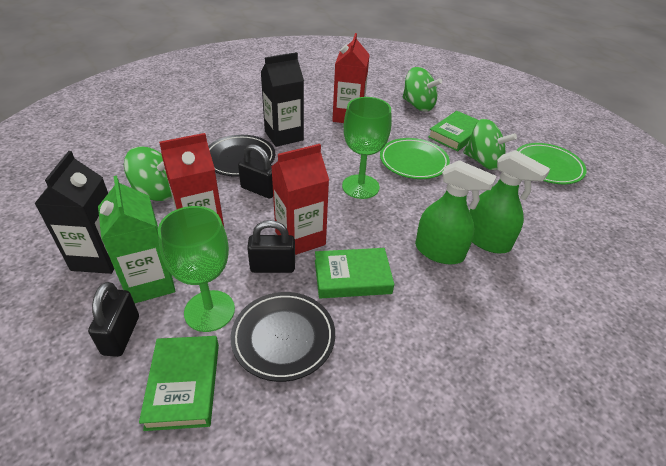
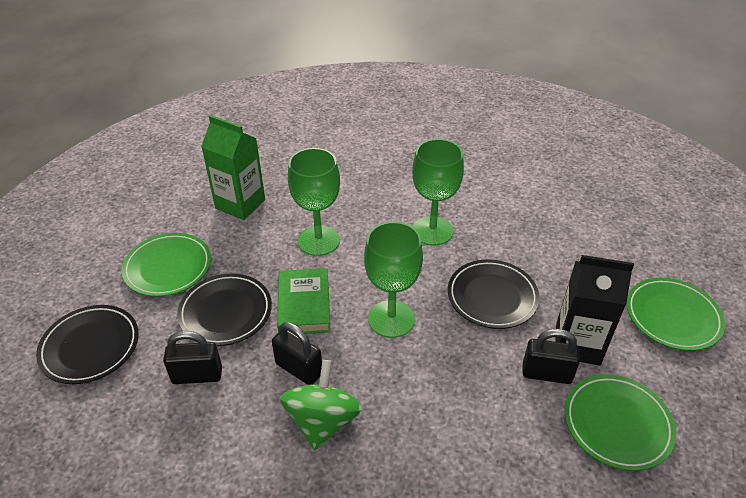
black carton: 2 -> 1
black plate: 2 -> 3
green book: 3 -> 1
green goblet: 2 -> 3
green plate: 2 -> 3
green spinning top: 3 -> 1
green spray bottle: 2 -> 0
red carton: 3 -> 0

